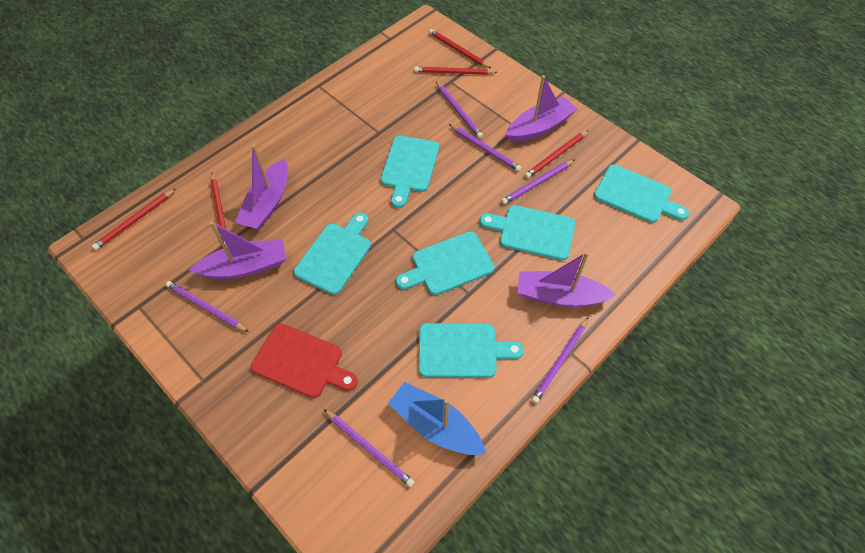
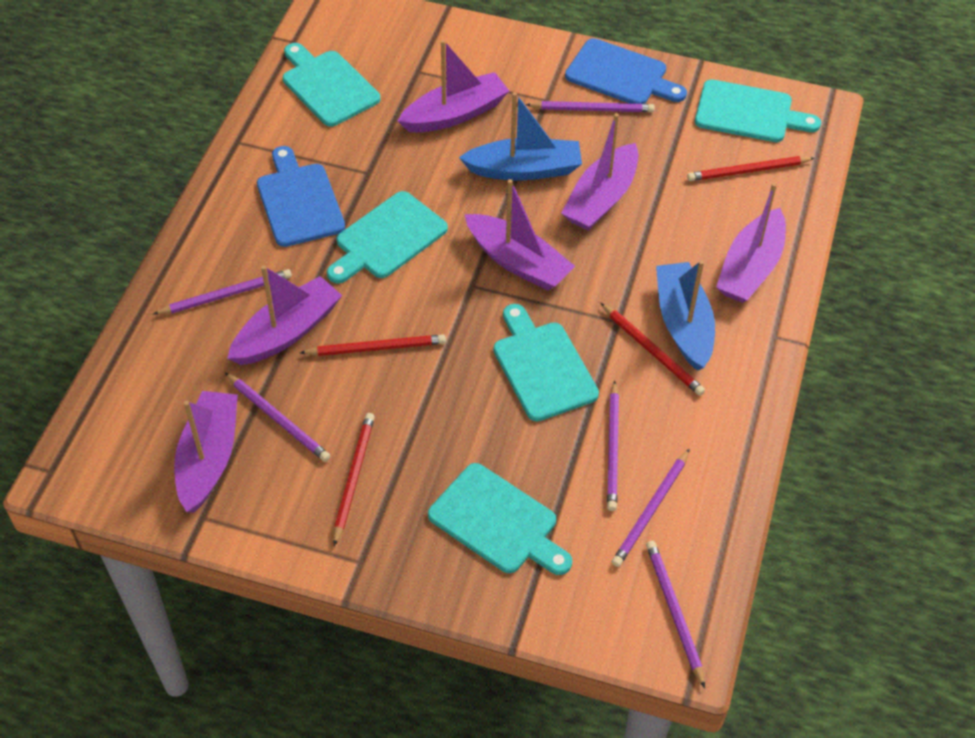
blue boat: 1 -> 2
blue cutting board: 0 -> 2
purple boat: 4 -> 6
red cutting board: 1 -> 0
red pencil: 5 -> 4
turquoise cutting board: 6 -> 5

